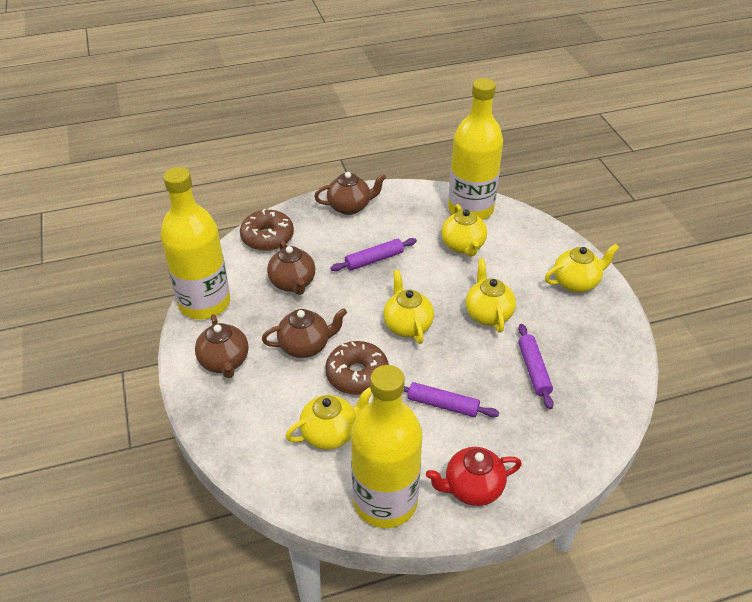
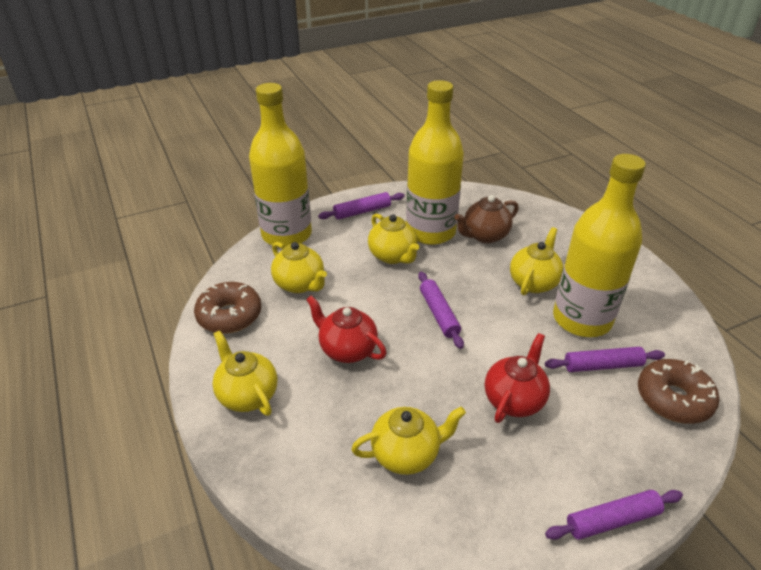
brown teapot: 4 -> 1
purple rolling pin: 3 -> 4
red teapot: 1 -> 2

